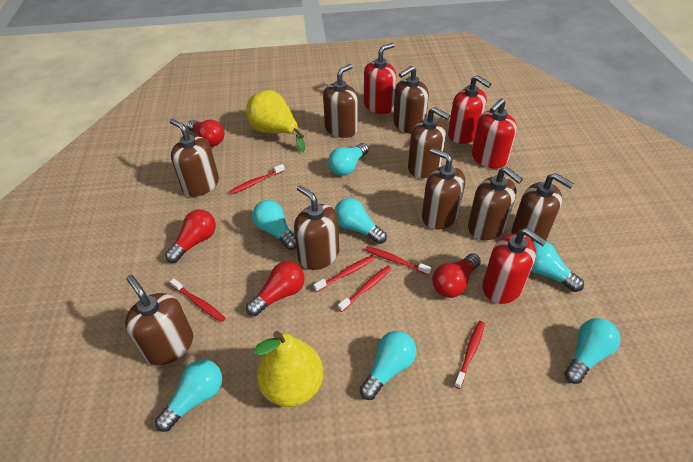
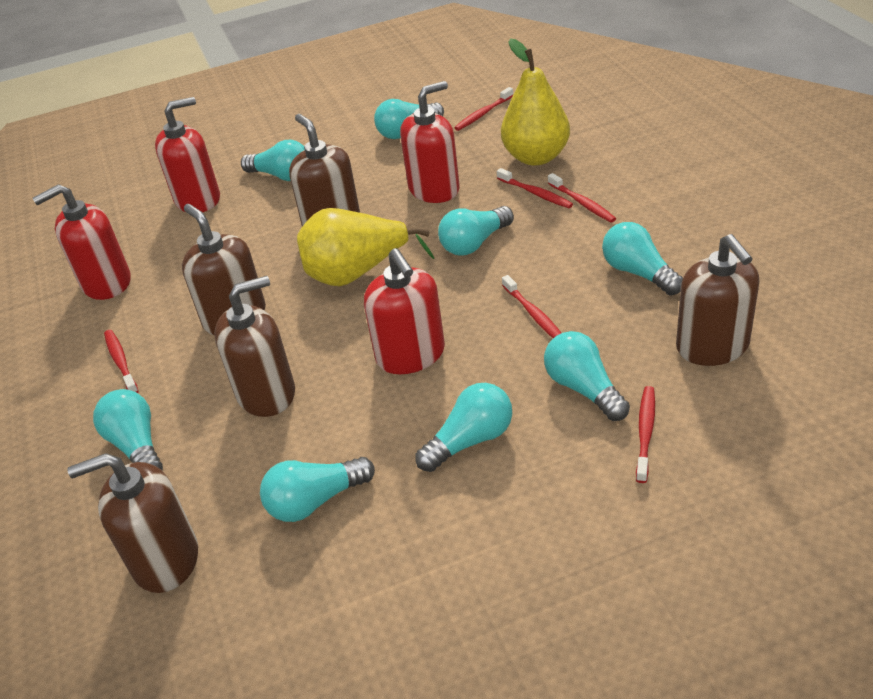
brown soap dispenser: 9 -> 5
red light bulb: 4 -> 0
turquoise light bulb: 7 -> 8

